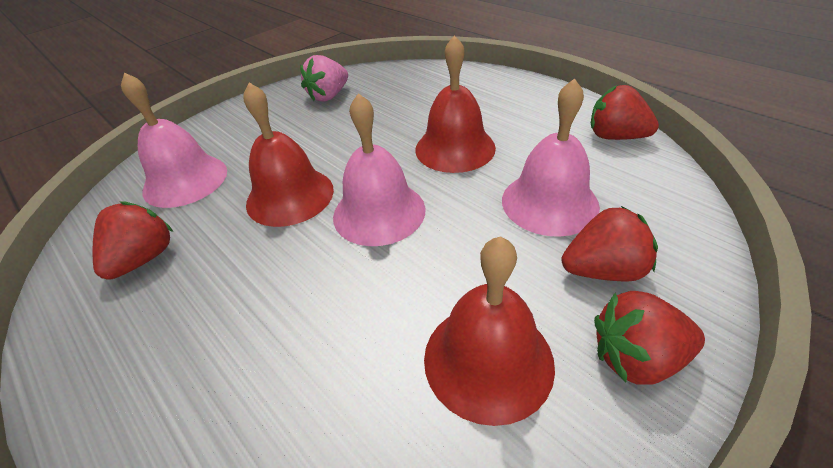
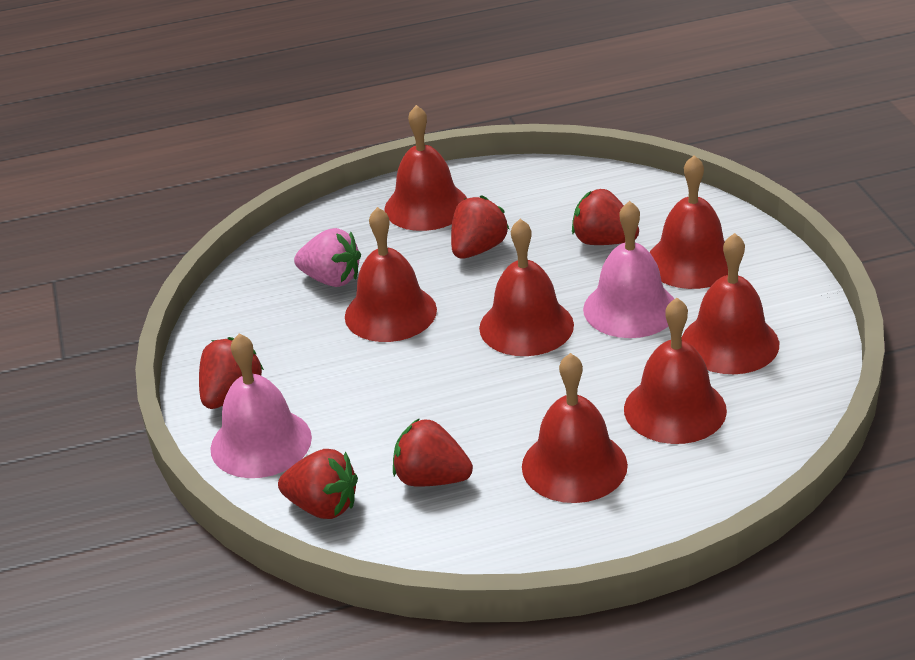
pink bell: 3 -> 2
red bell: 3 -> 7
red strawberry: 4 -> 5

